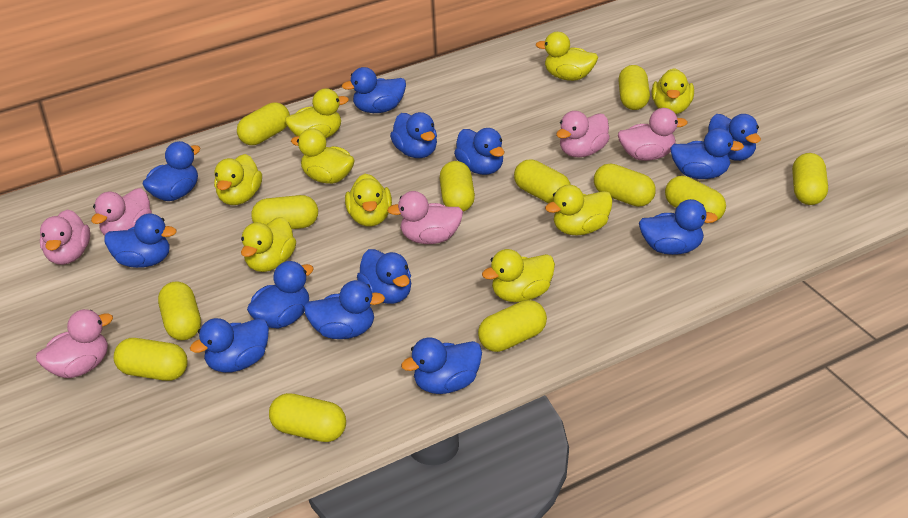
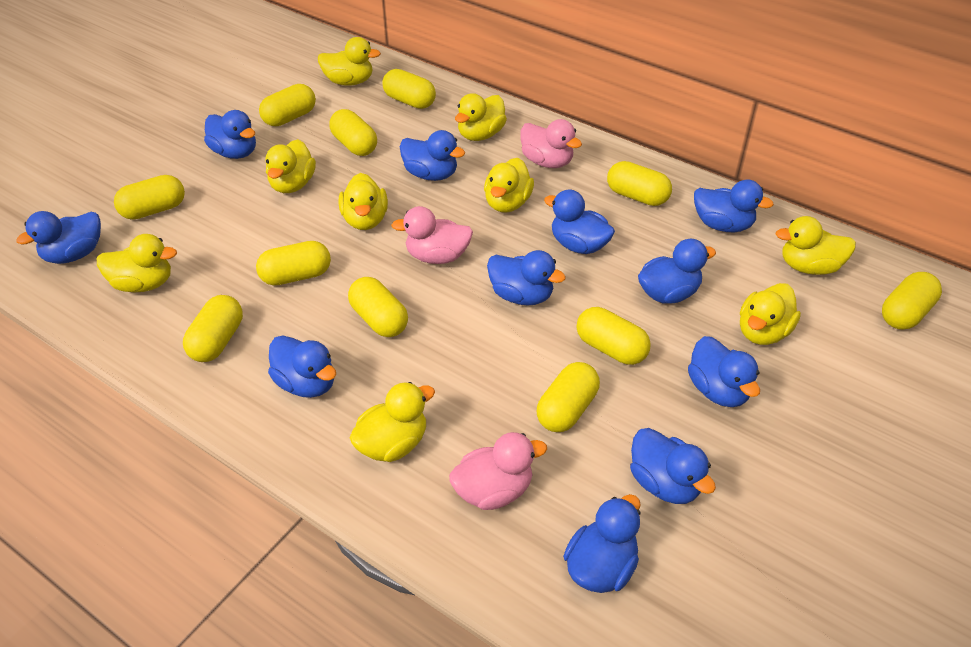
blue duck: 13 -> 11
pink duck: 6 -> 3
yellow capsule: 12 -> 11

